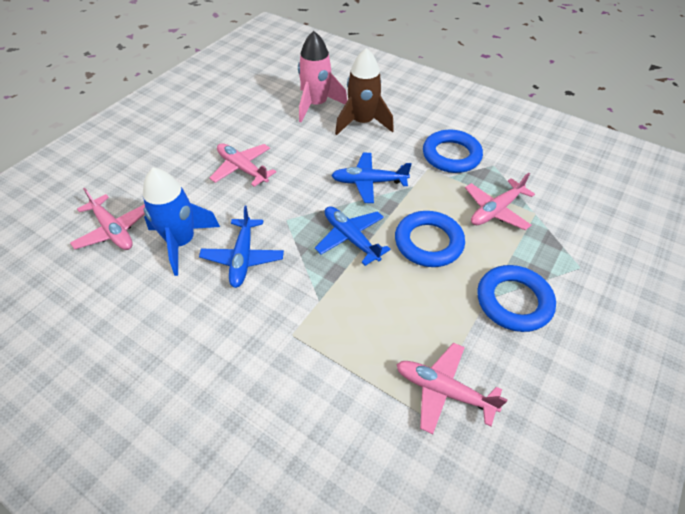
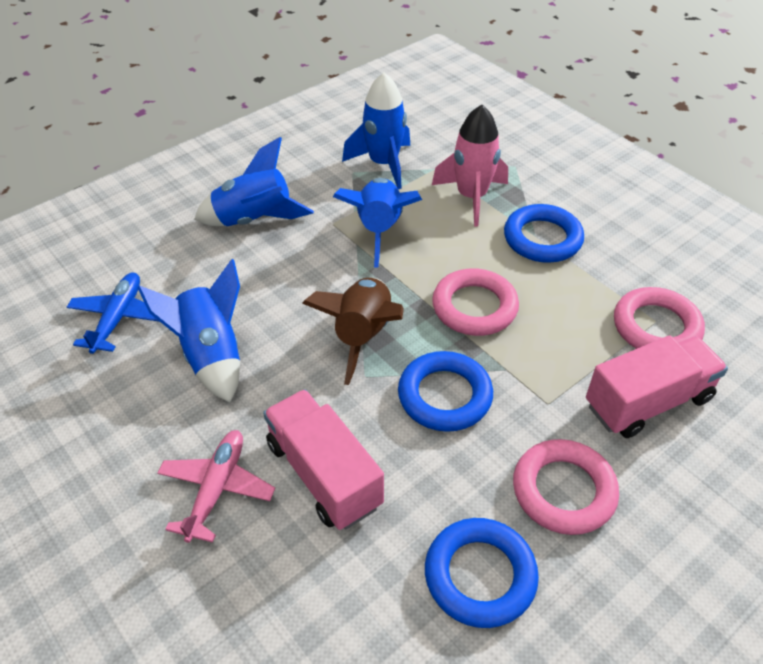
blue plane: 3 -> 1
blue rocket: 1 -> 4
pink plane: 4 -> 1
pink ring: 0 -> 3
pink truck: 0 -> 2

